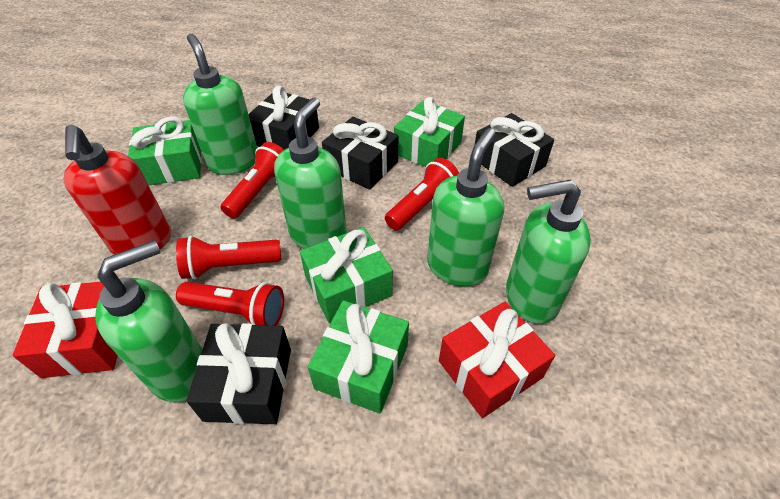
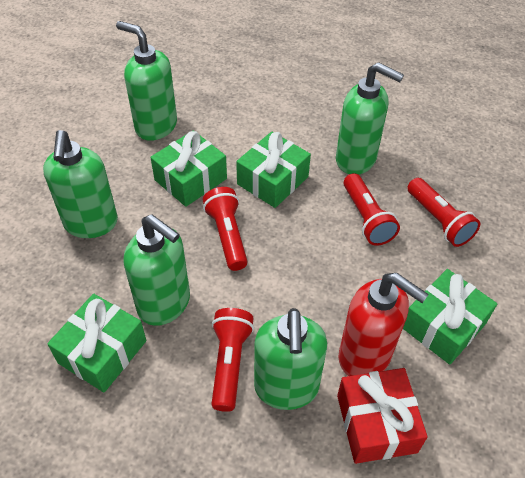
black gift: 4 -> 0
red gift: 2 -> 1

